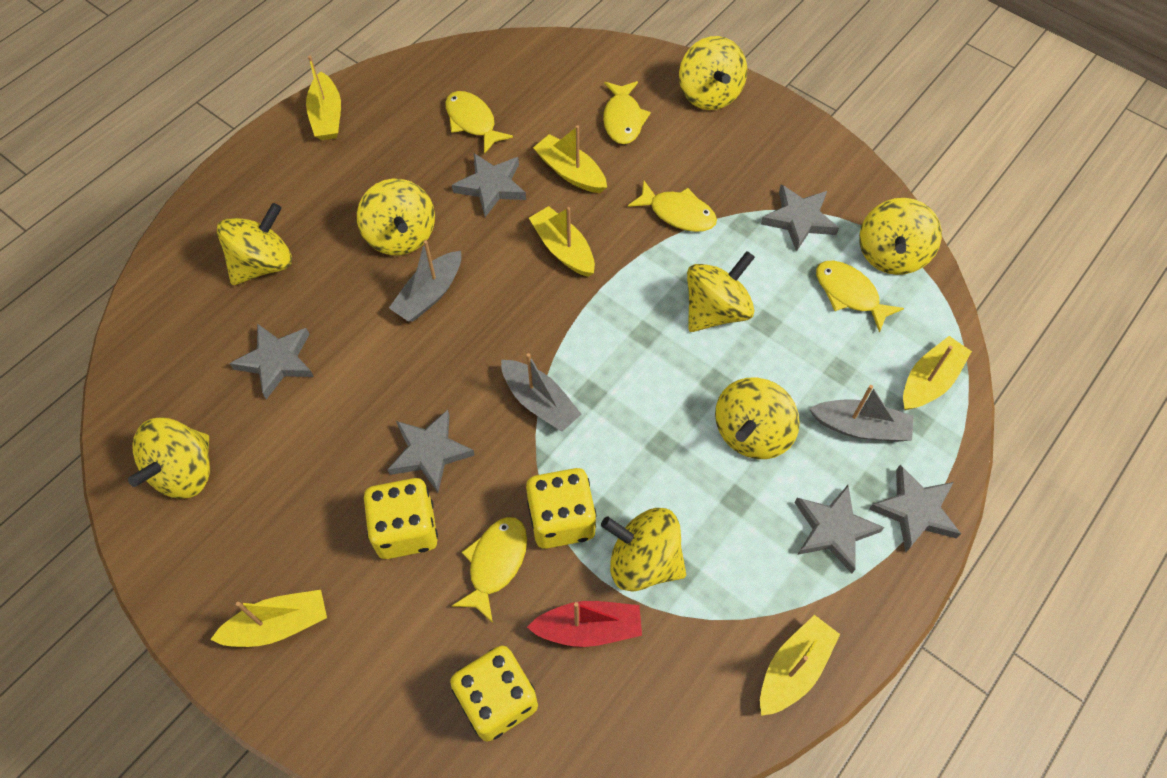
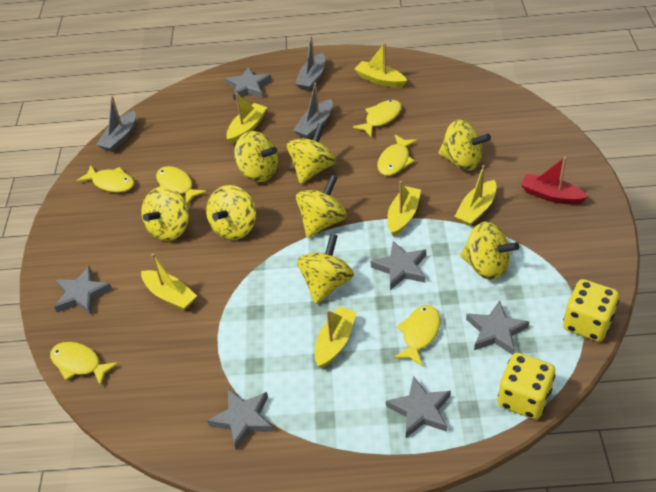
yellow dice: 3 -> 2
yellow fish: 5 -> 6

